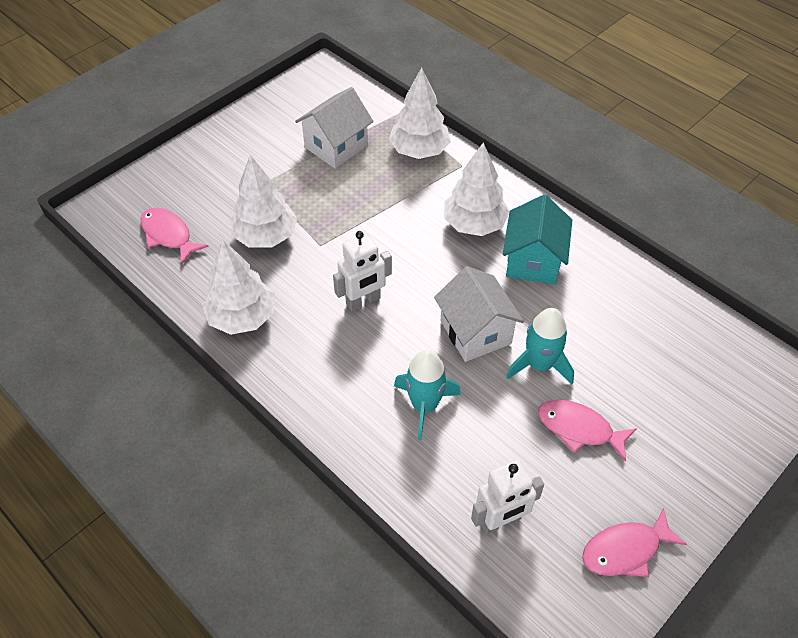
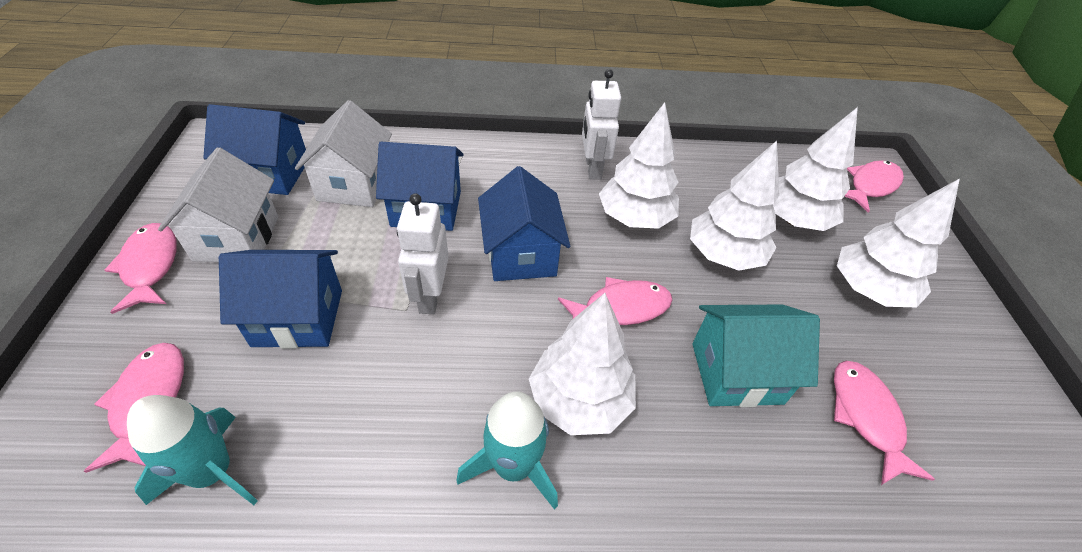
blue house: 0 -> 4
pink fish: 3 -> 5
white tree: 4 -> 5

